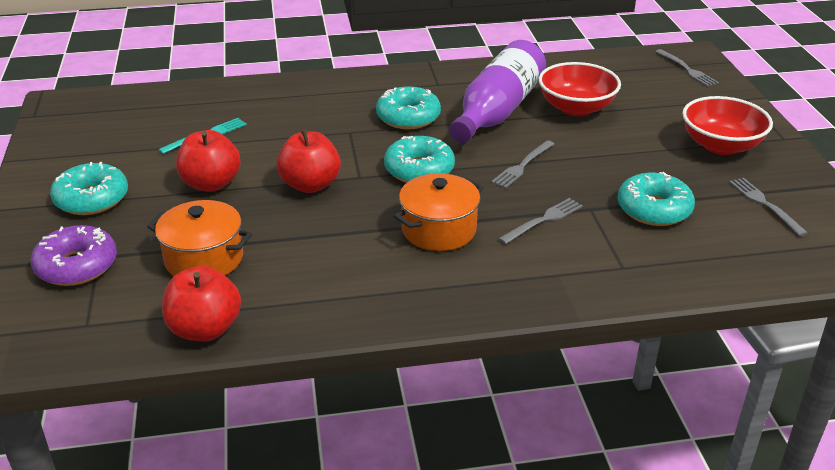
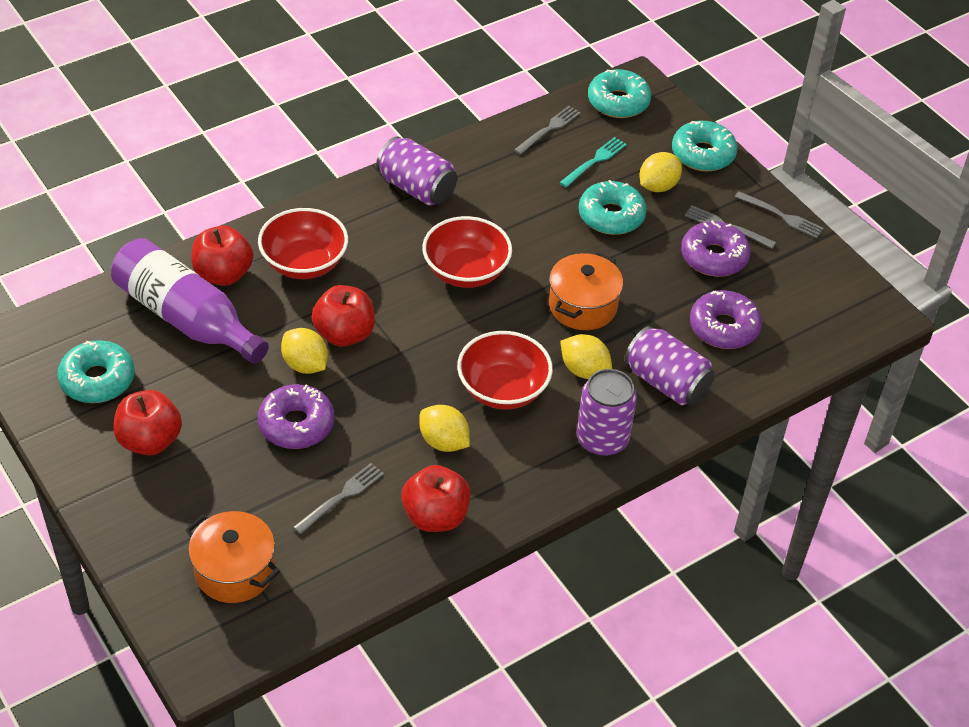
purple can: 0 -> 3
purple donut: 1 -> 3
red apple: 3 -> 4
red bowl: 2 -> 3
yellow lemon: 0 -> 4

